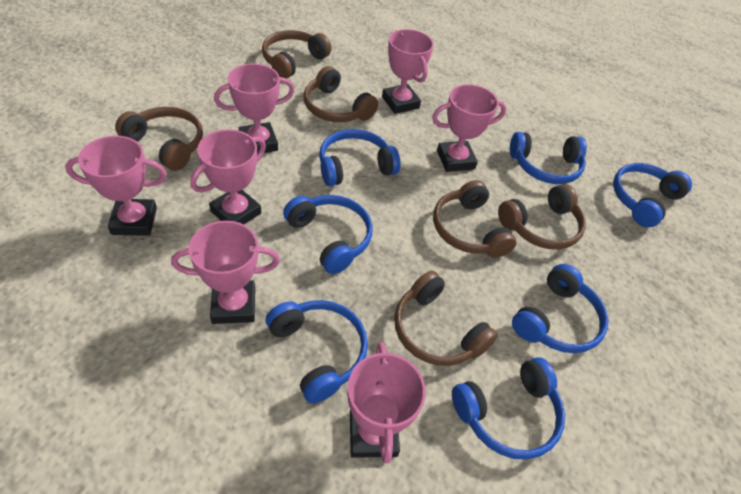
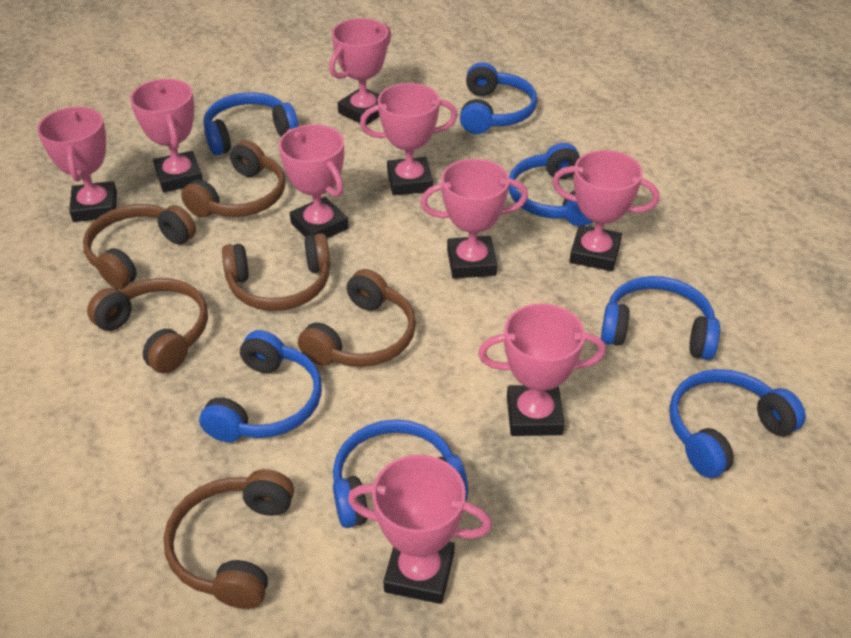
pink trophy: 7 -> 9

